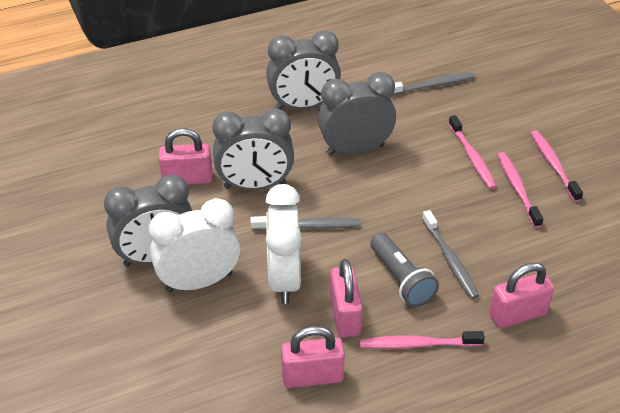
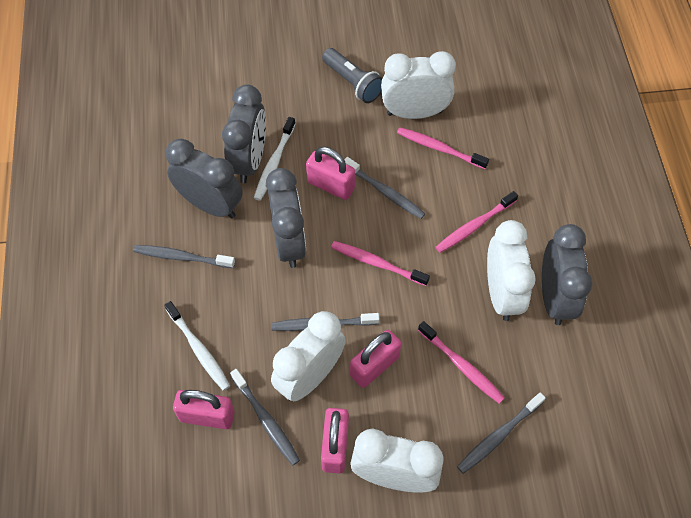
grey toothbrush: 3 -> 5
white clock: 2 -> 4
white toothbrush: 0 -> 2

